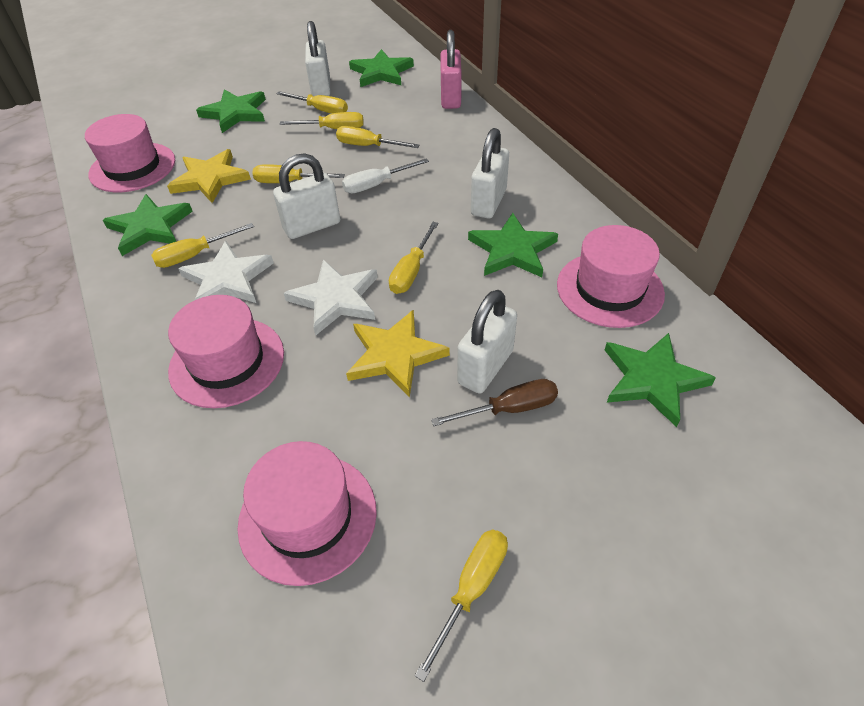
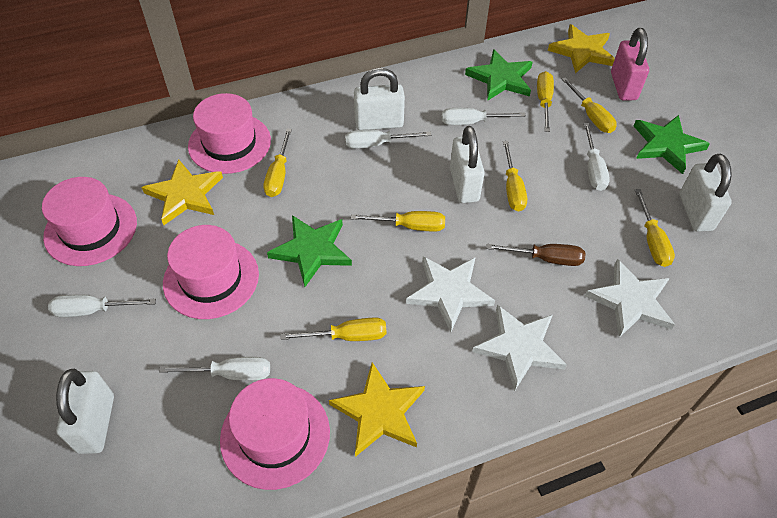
green star: 5 -> 3
white screwdriver: 1 -> 5
white star: 2 -> 3
yellow star: 2 -> 3

